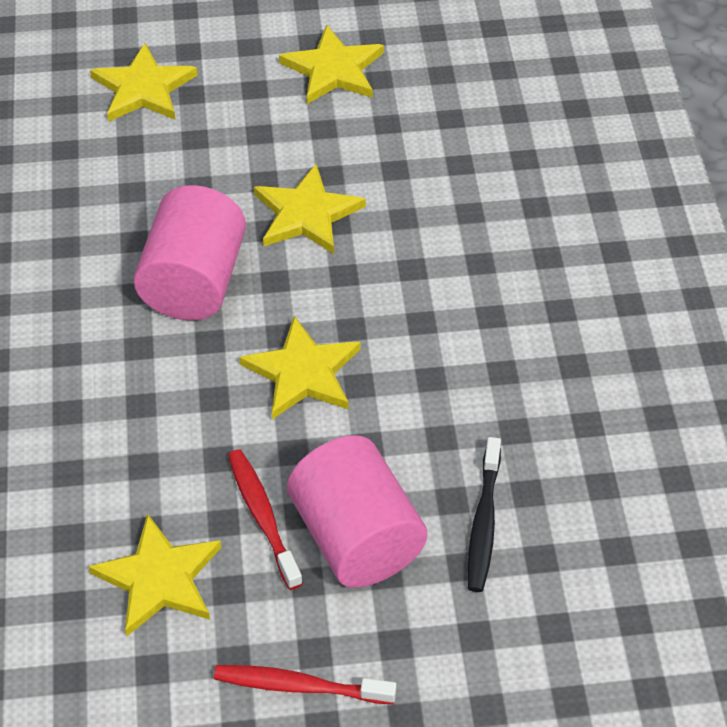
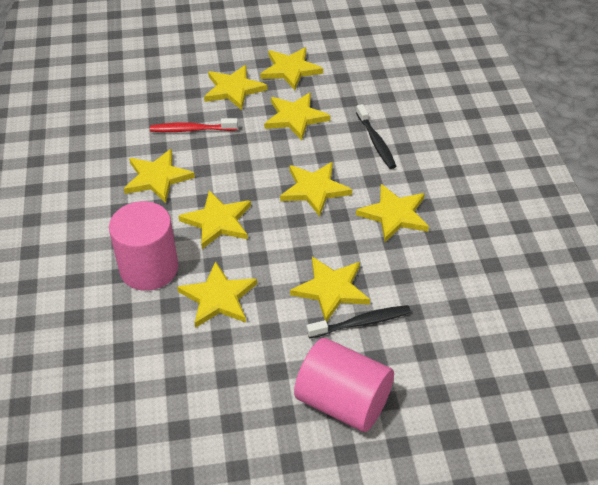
black toothbrush: 1 -> 2
red toothbrush: 2 -> 1
yellow star: 5 -> 9

